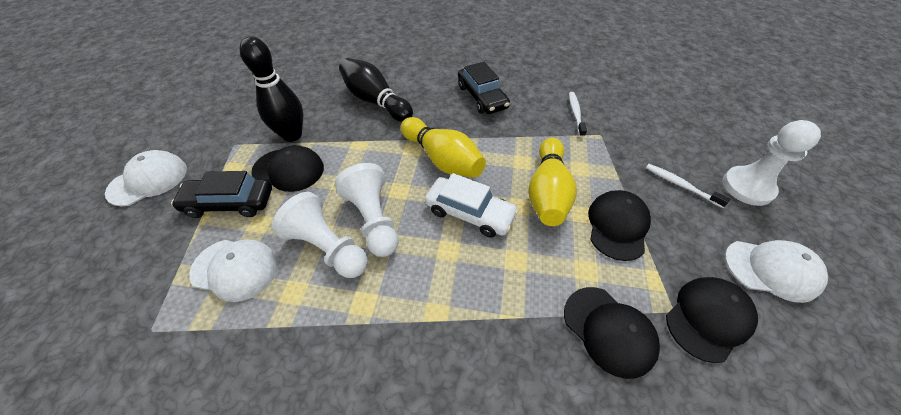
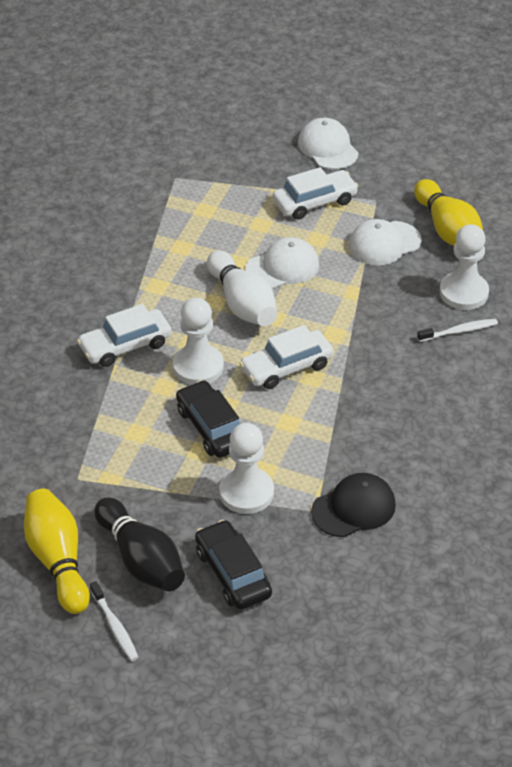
black bowling pin: 2 -> 1
black cap: 4 -> 1
white bowling pin: 0 -> 1
white car: 1 -> 3

